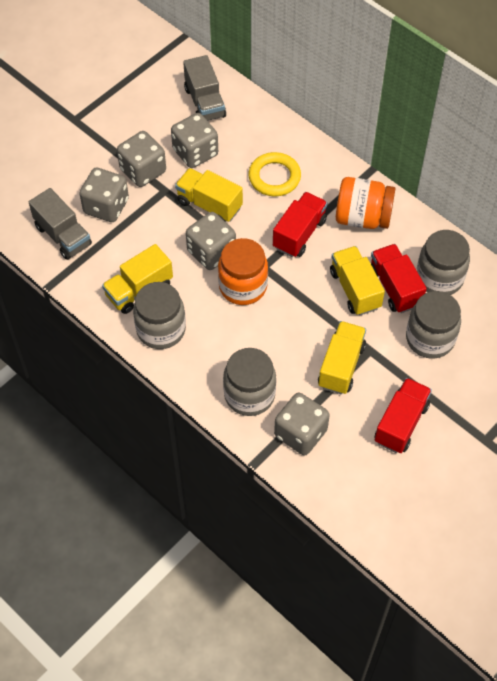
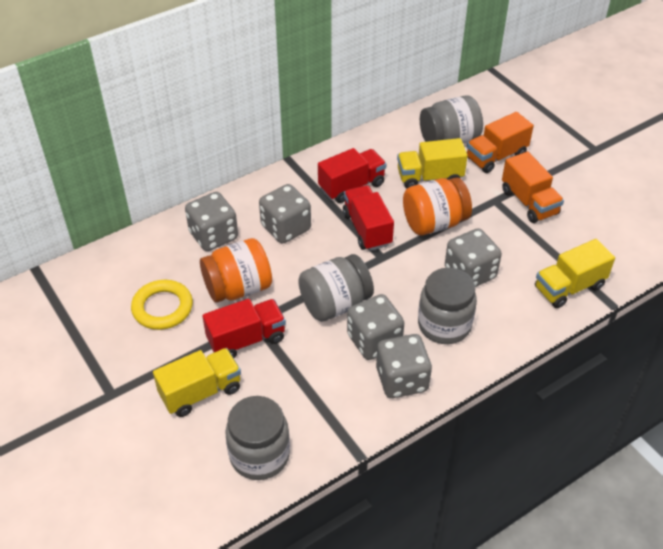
grey truck: 2 -> 0
orange truck: 0 -> 2
yellow truck: 4 -> 3

